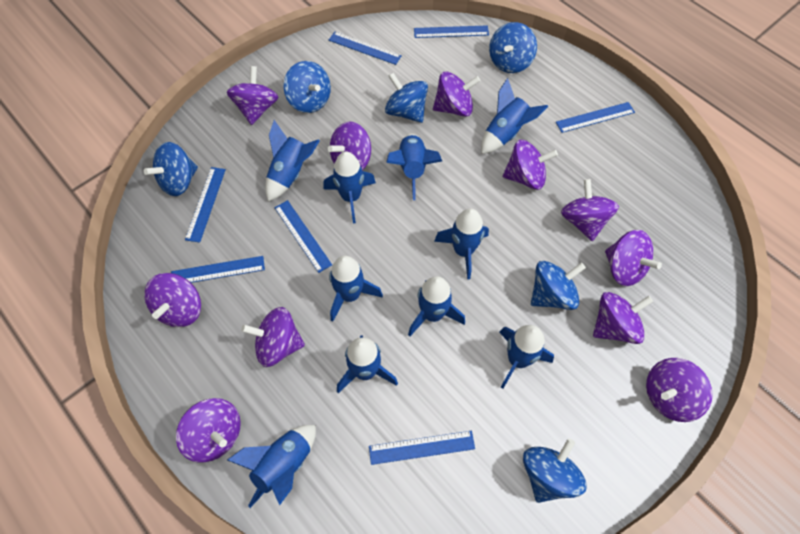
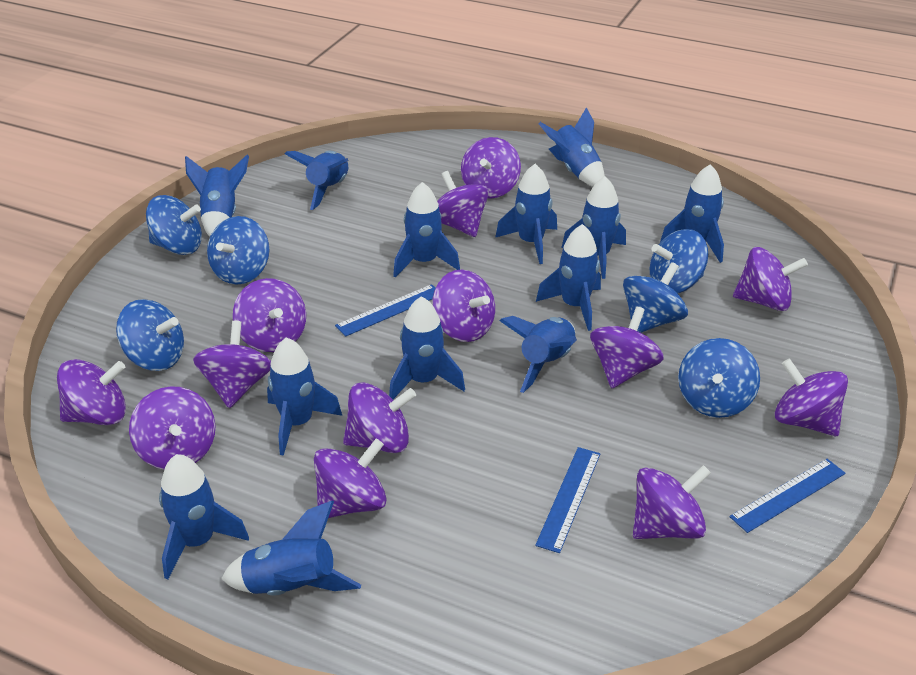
blue rocket: 10 -> 13
blue ruler: 7 -> 3
purple spinning top: 11 -> 13

